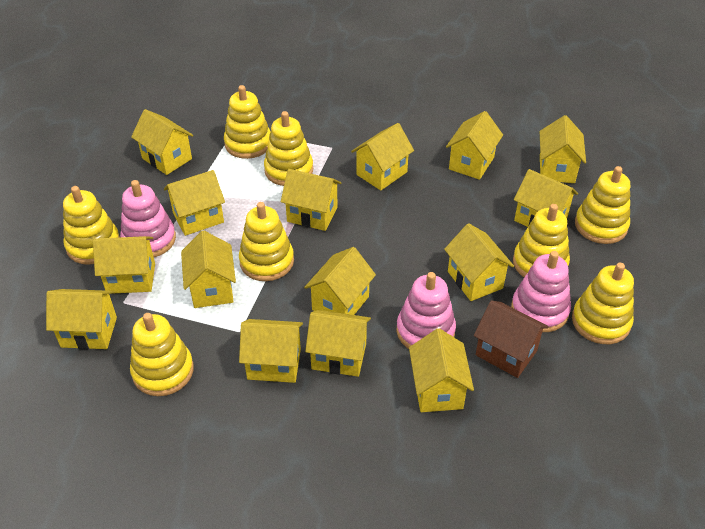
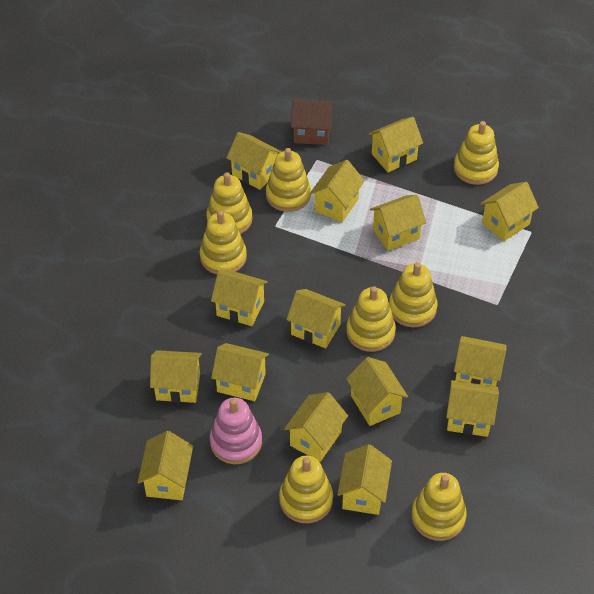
pink stacking toy: 3 -> 1

